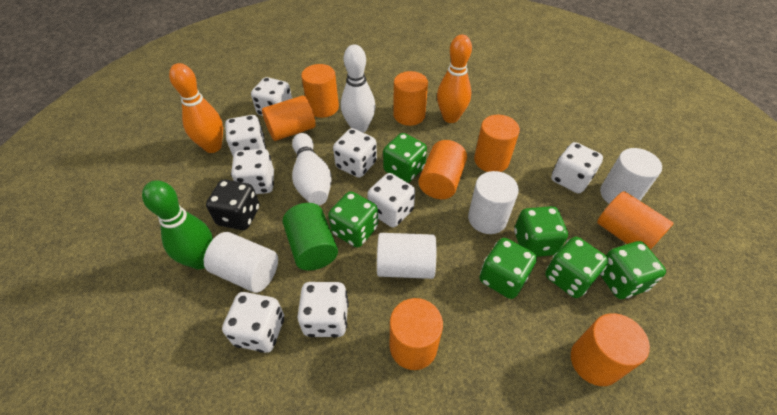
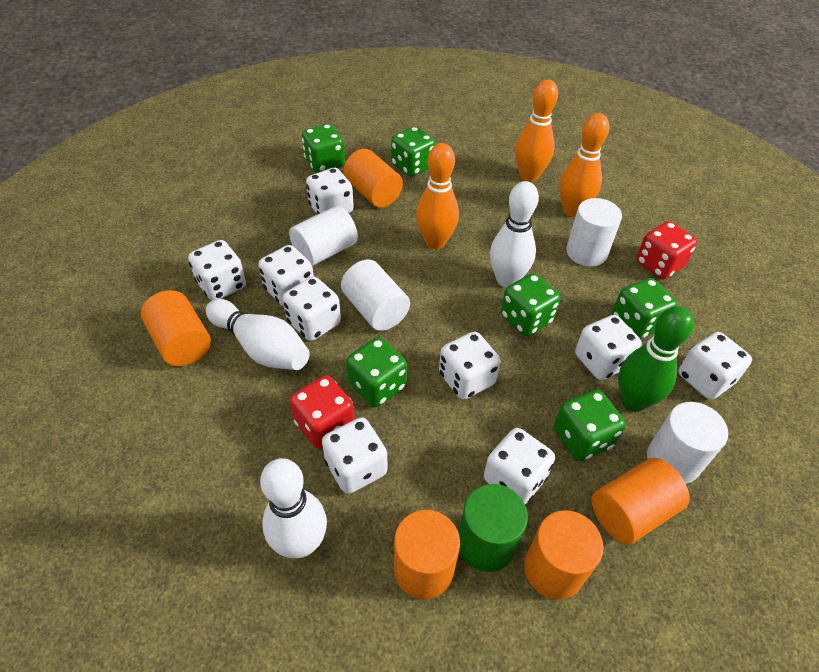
black dice: 1 -> 0
orange bowling pin: 2 -> 3
orange cylinder: 8 -> 5
red dice: 0 -> 2
white bowling pin: 2 -> 3
white dice: 8 -> 9

